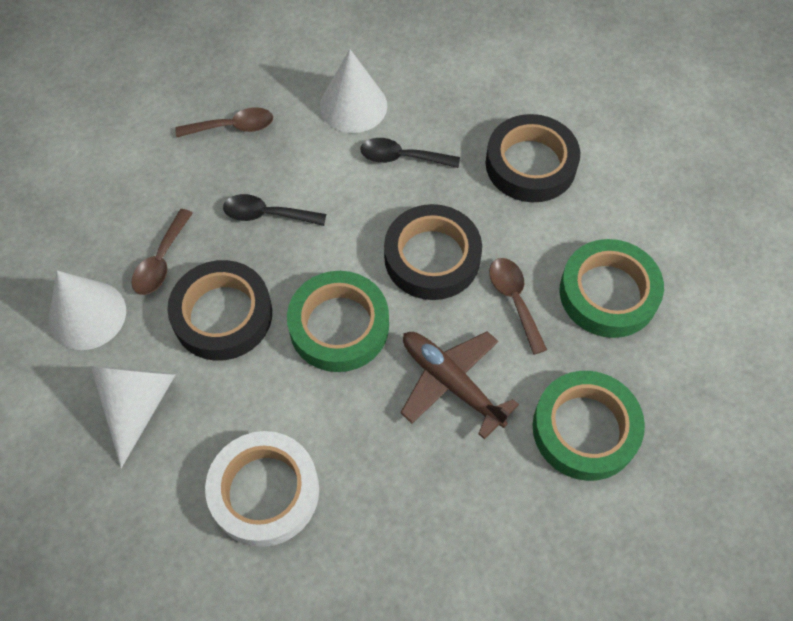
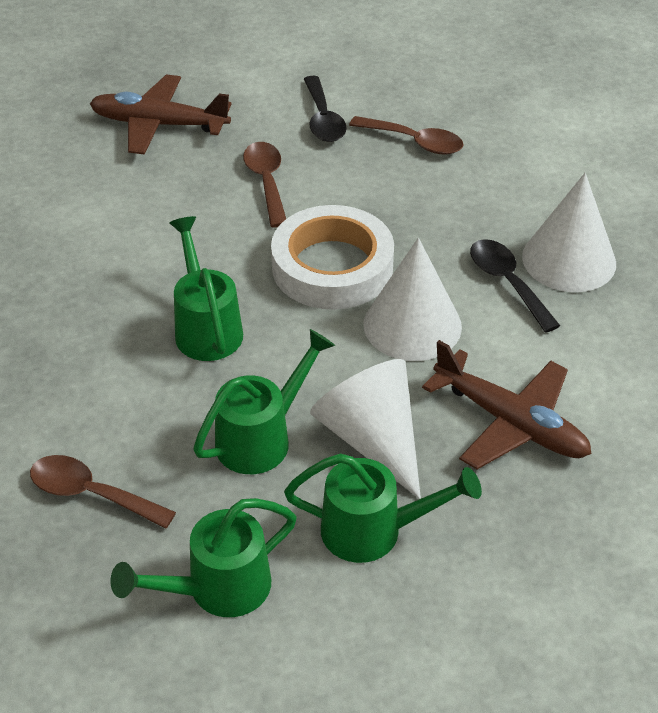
black tape: 3 -> 0
brown plane: 1 -> 2
green tape: 3 -> 0
green watering can: 0 -> 4

